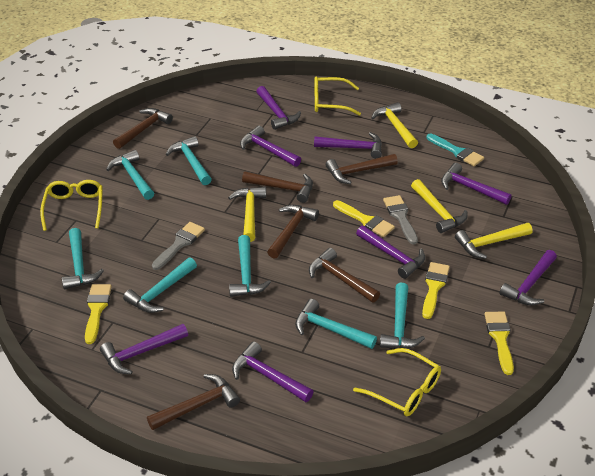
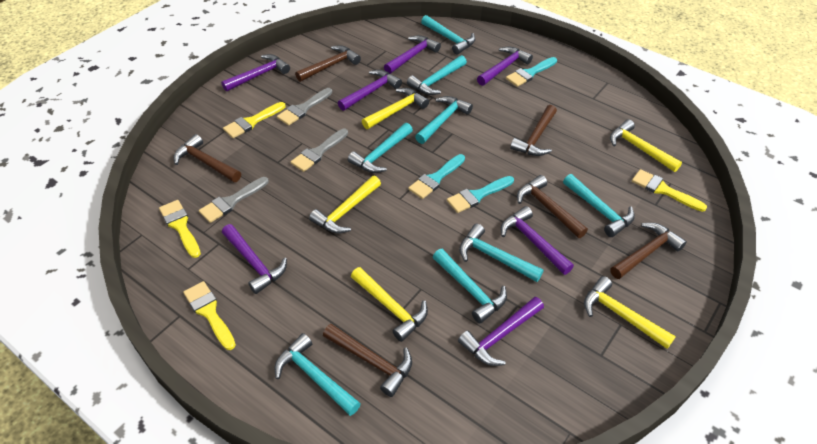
grey brush: 2 -> 3
purple hammer: 8 -> 7
turquoise brush: 1 -> 3
turquoise hammer: 7 -> 8
yellow glasses: 3 -> 0
yellow hammer: 4 -> 5

